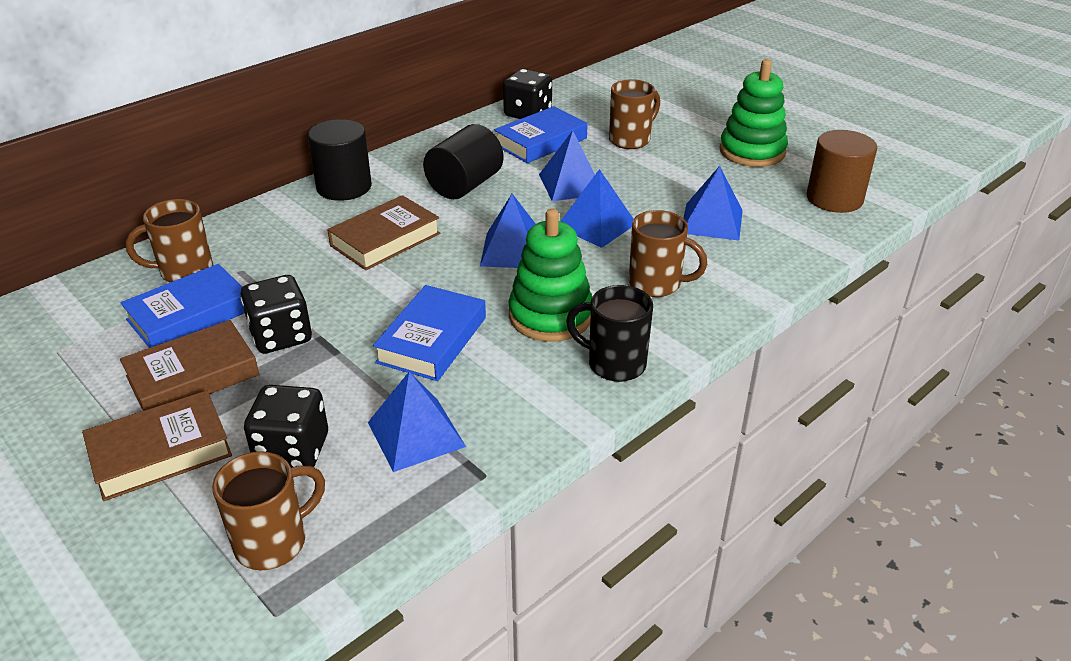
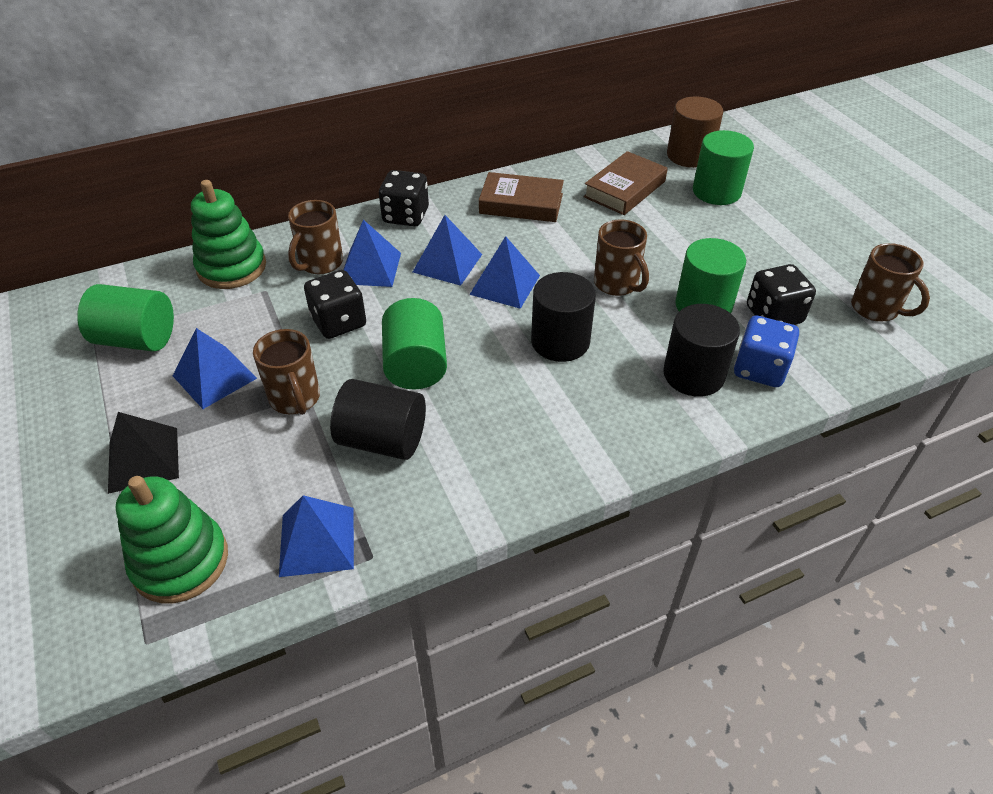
black cylinder: 2 -> 3
black mug: 1 -> 0
black pyramid: 0 -> 1
blue book: 3 -> 0
blue dice: 0 -> 1
brown book: 3 -> 2
green cylinder: 0 -> 4

